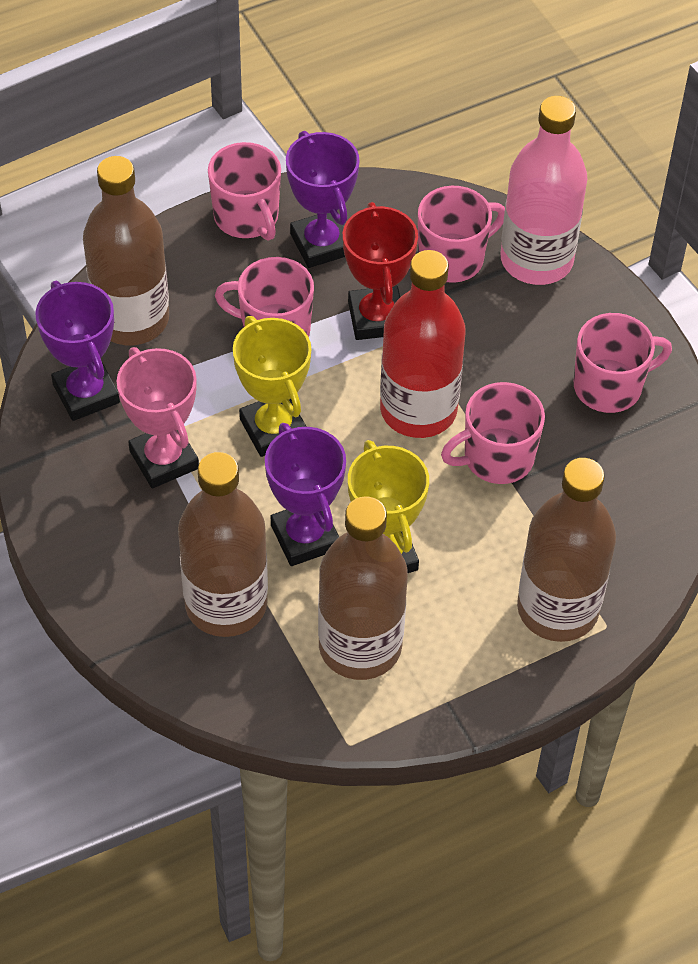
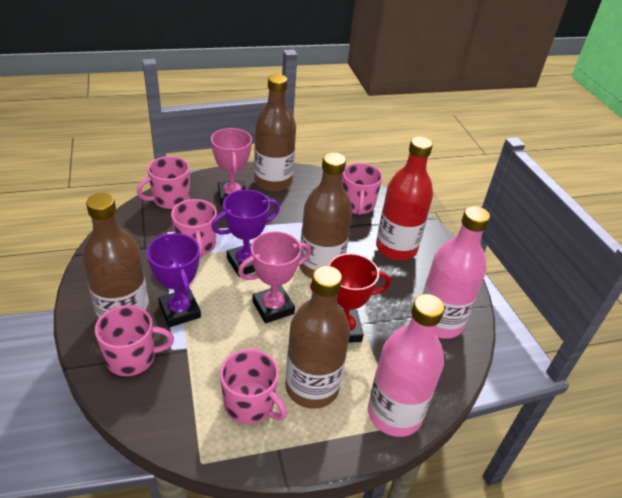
pink bottle: 1 -> 2
pink trophy: 1 -> 2
purple trophy: 3 -> 2
yellow trophy: 2 -> 0

